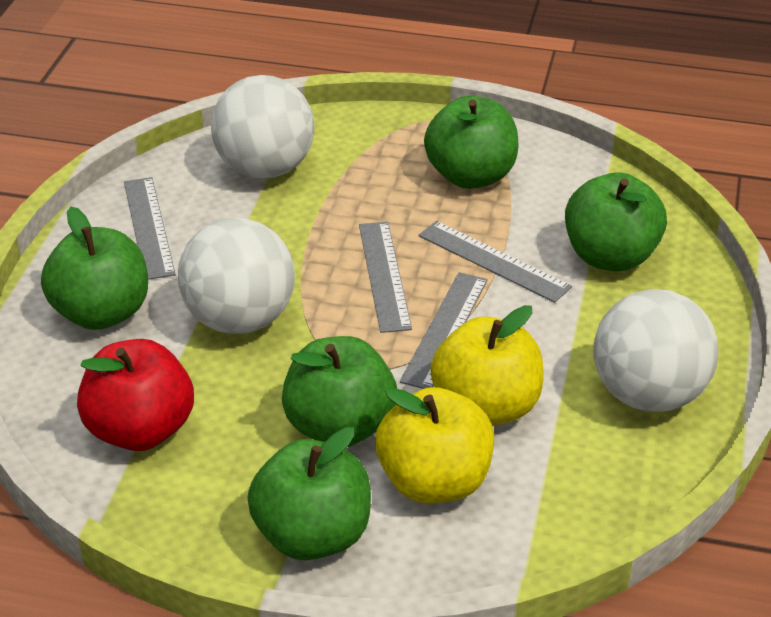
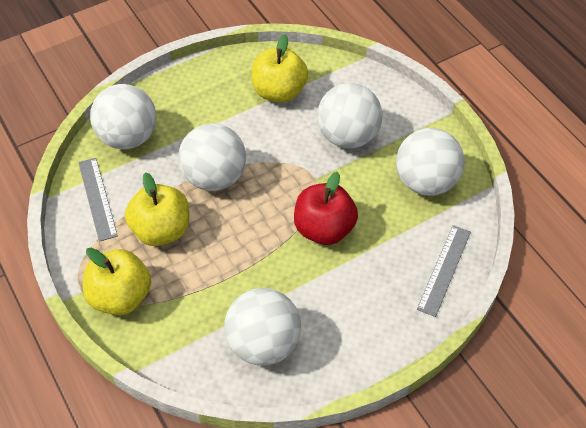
green apple: 5 -> 0
grey ruler: 4 -> 2
white ball: 3 -> 5
yellow apple: 2 -> 3

